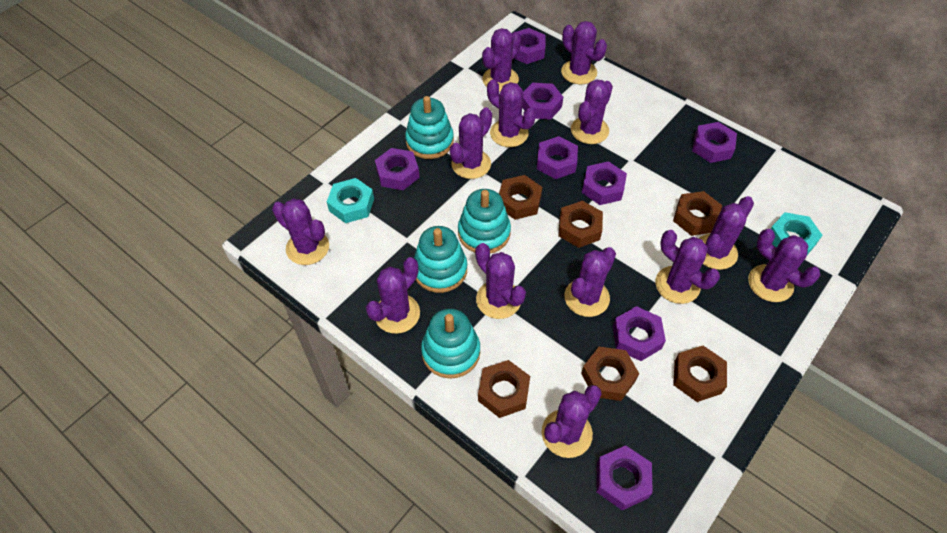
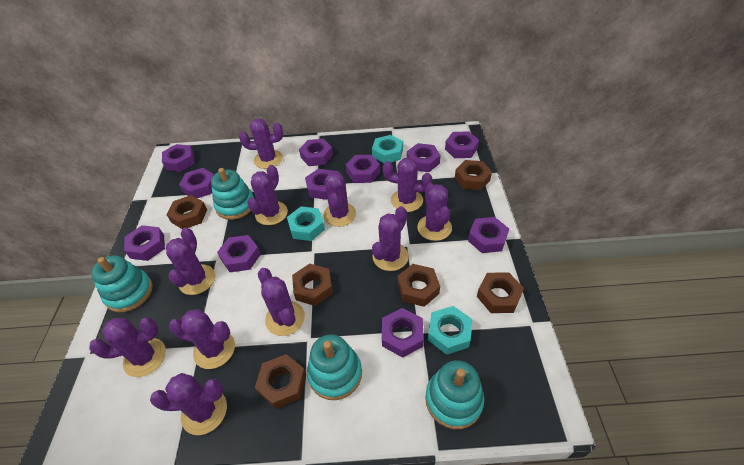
purple cactus: 13 -> 11
purple nut: 8 -> 11
turquoise nut: 2 -> 3

